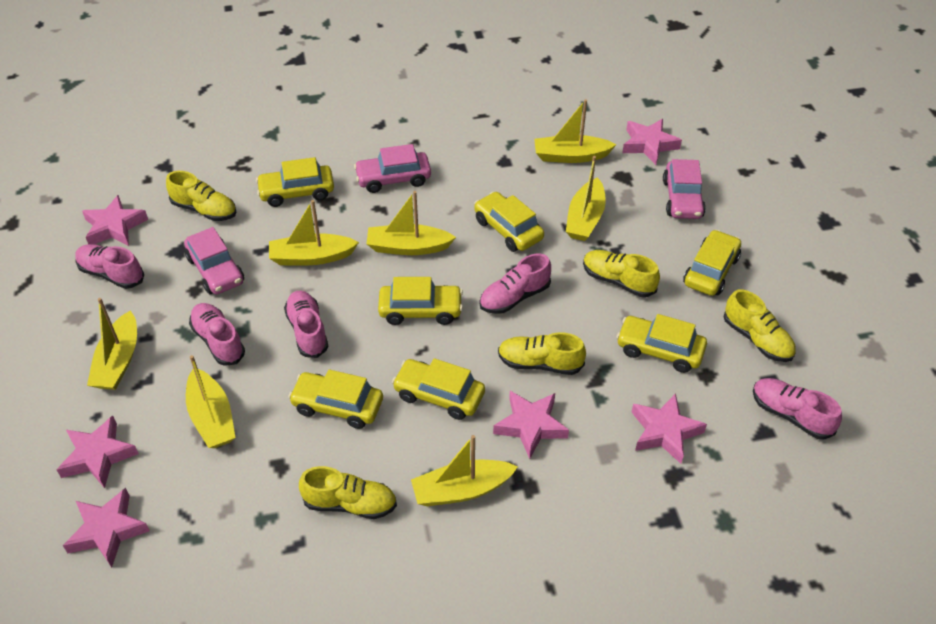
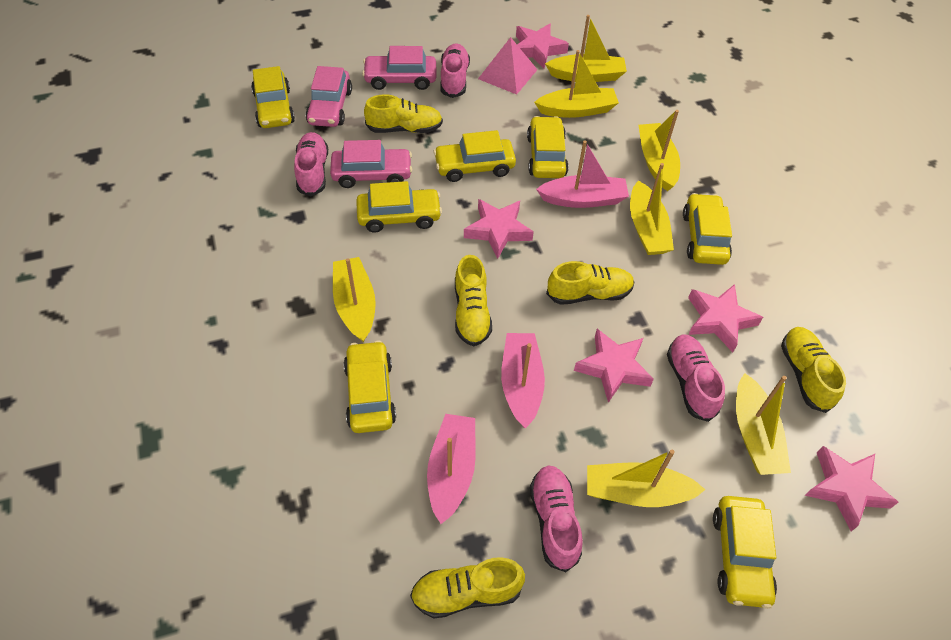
pink boat: 0 -> 3
pink pyramid: 0 -> 1
pink shoe: 5 -> 4
pink star: 6 -> 5

